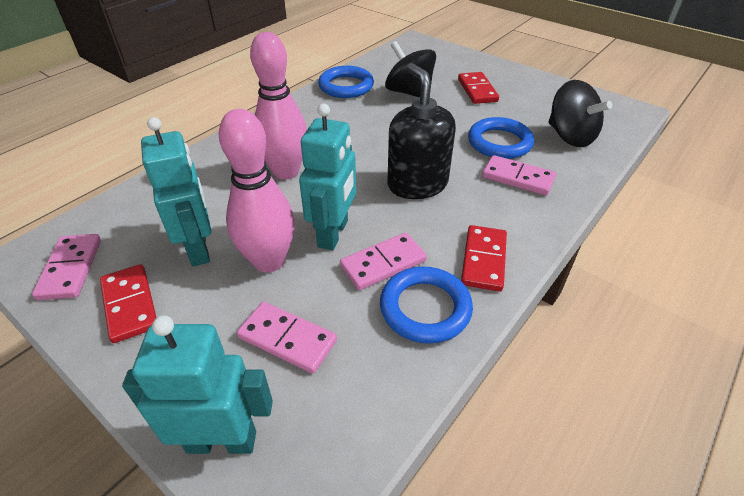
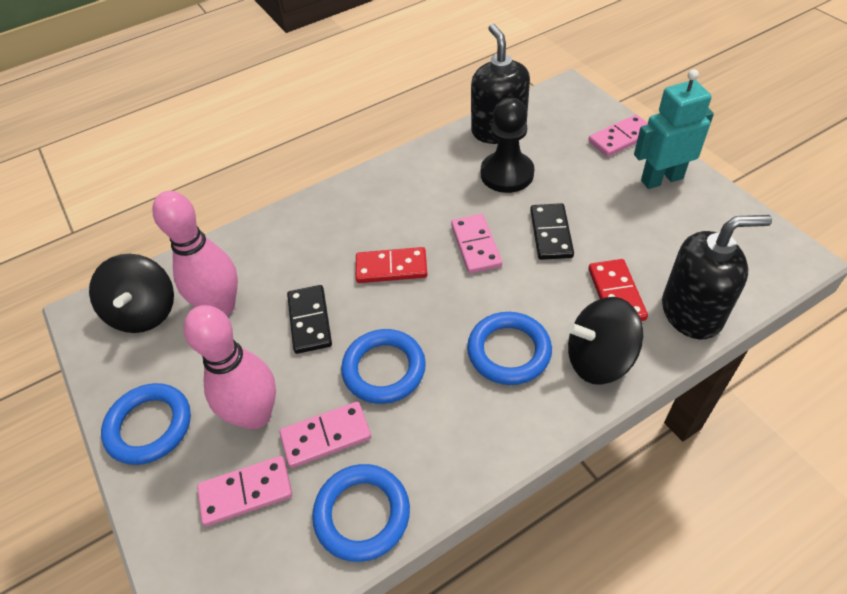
black domino: 0 -> 2
black pawn: 0 -> 1
black soap dispenser: 1 -> 2
blue ring: 3 -> 4
red domino: 3 -> 2
turquoise robot: 3 -> 1

